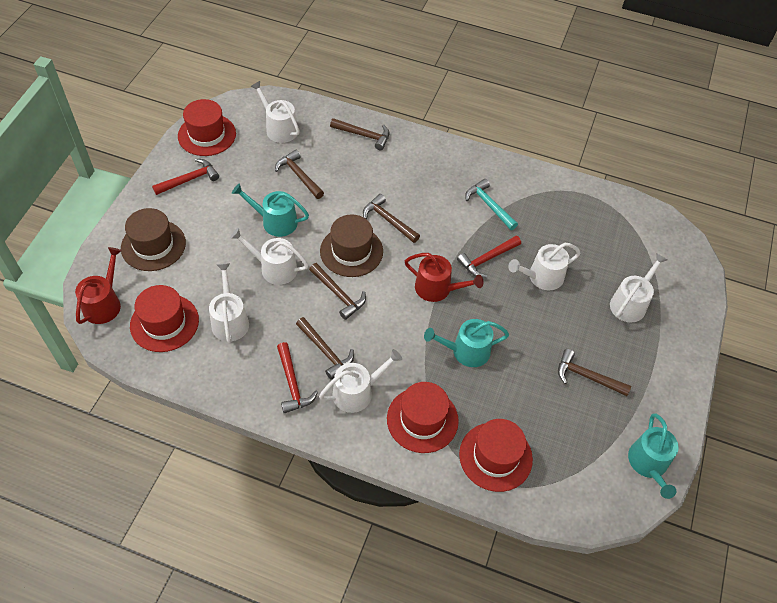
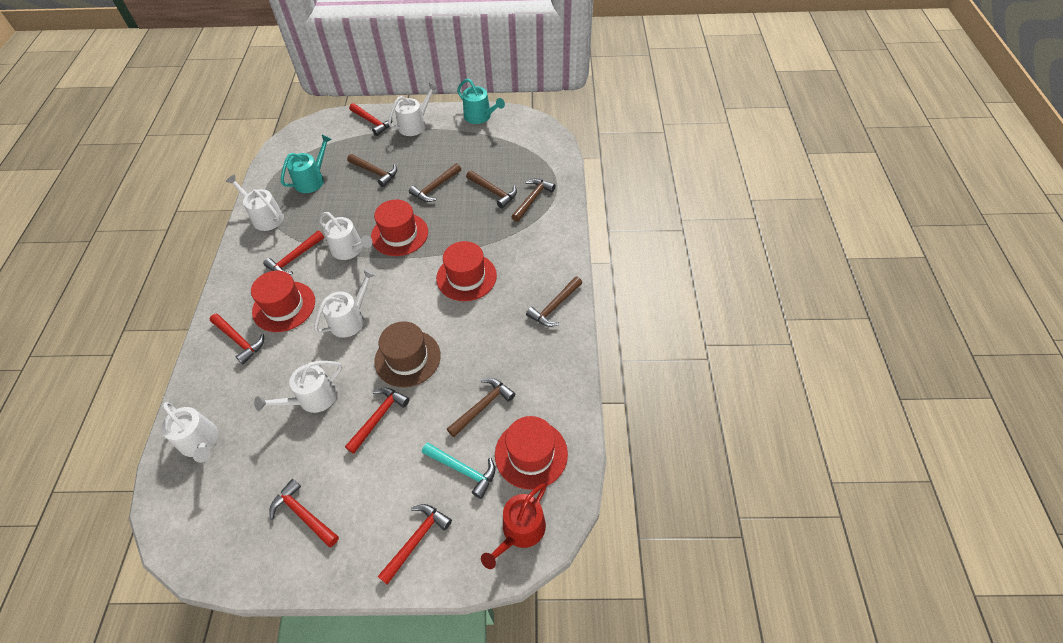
brown hat: 2 -> 1
red hammer: 3 -> 6
red watering can: 2 -> 1
turquoise watering can: 3 -> 2

